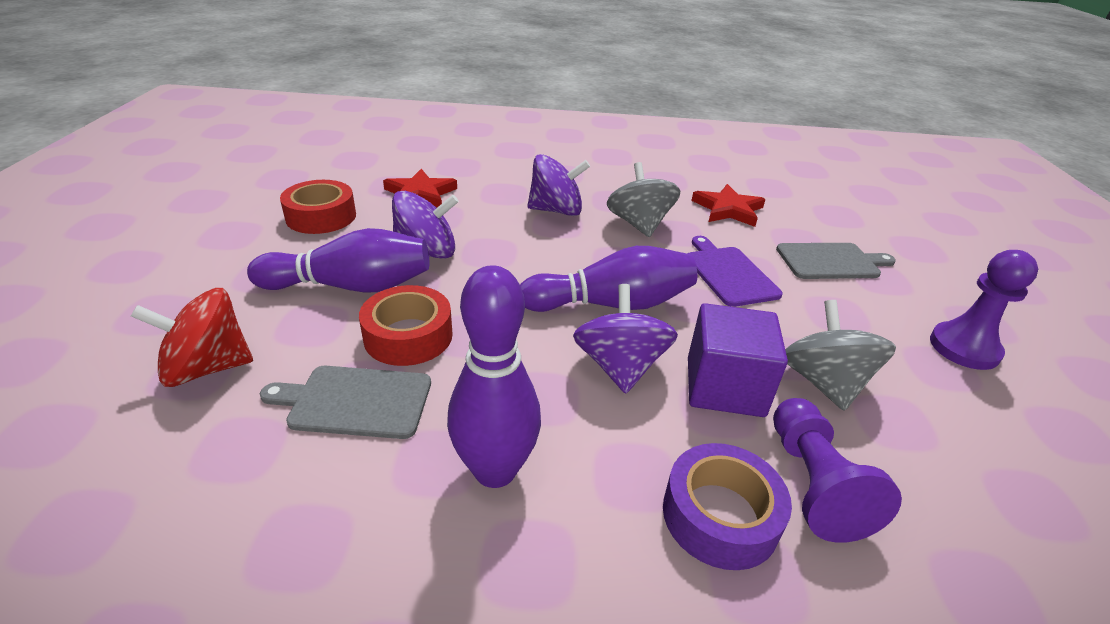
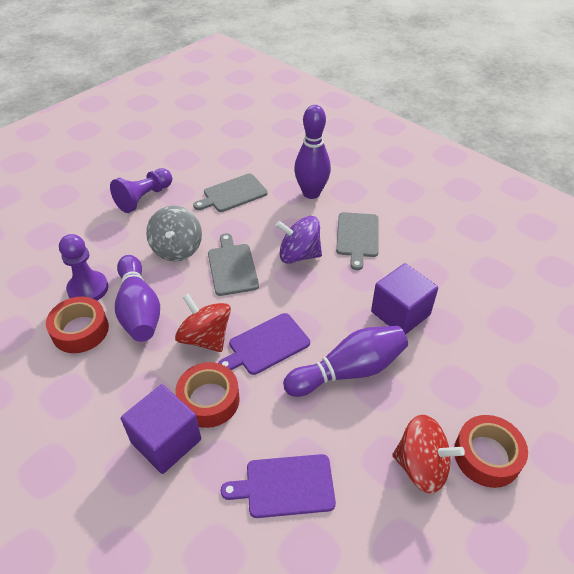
grey cutting board: 2 -> 3
grey spinning top: 2 -> 1
purple cube: 1 -> 2
purple cutting board: 1 -> 2
purple spinning top: 3 -> 1
purple tape: 1 -> 0
red spinning top: 1 -> 2
red star: 2 -> 0
red tape: 2 -> 3

